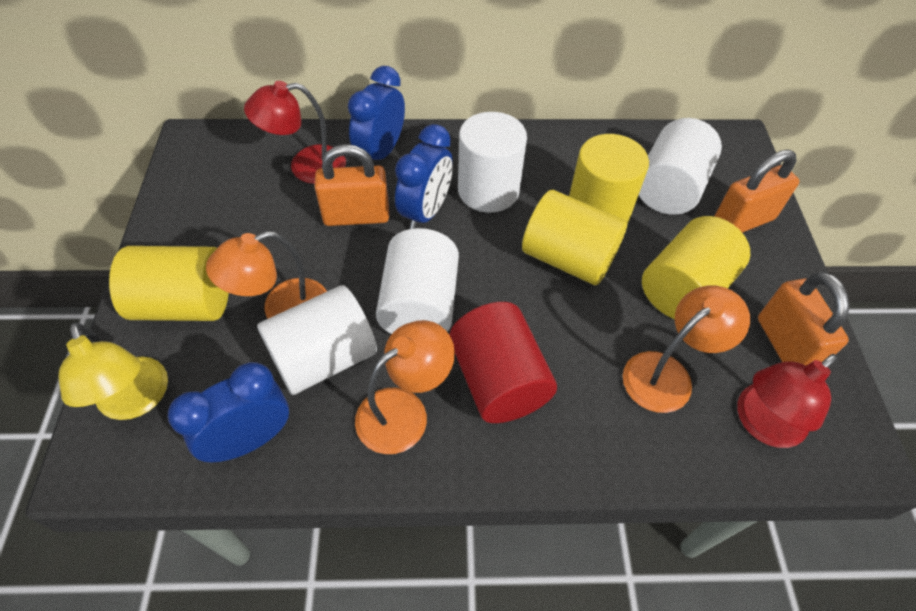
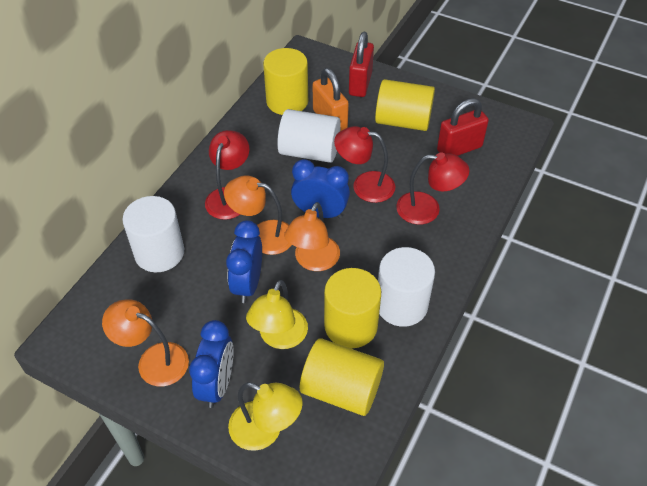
orange padlock: 3 -> 1
red cylinder: 1 -> 0
red lamp: 2 -> 3
red padlock: 0 -> 2
white cylinder: 4 -> 3
yellow lamp: 1 -> 2

